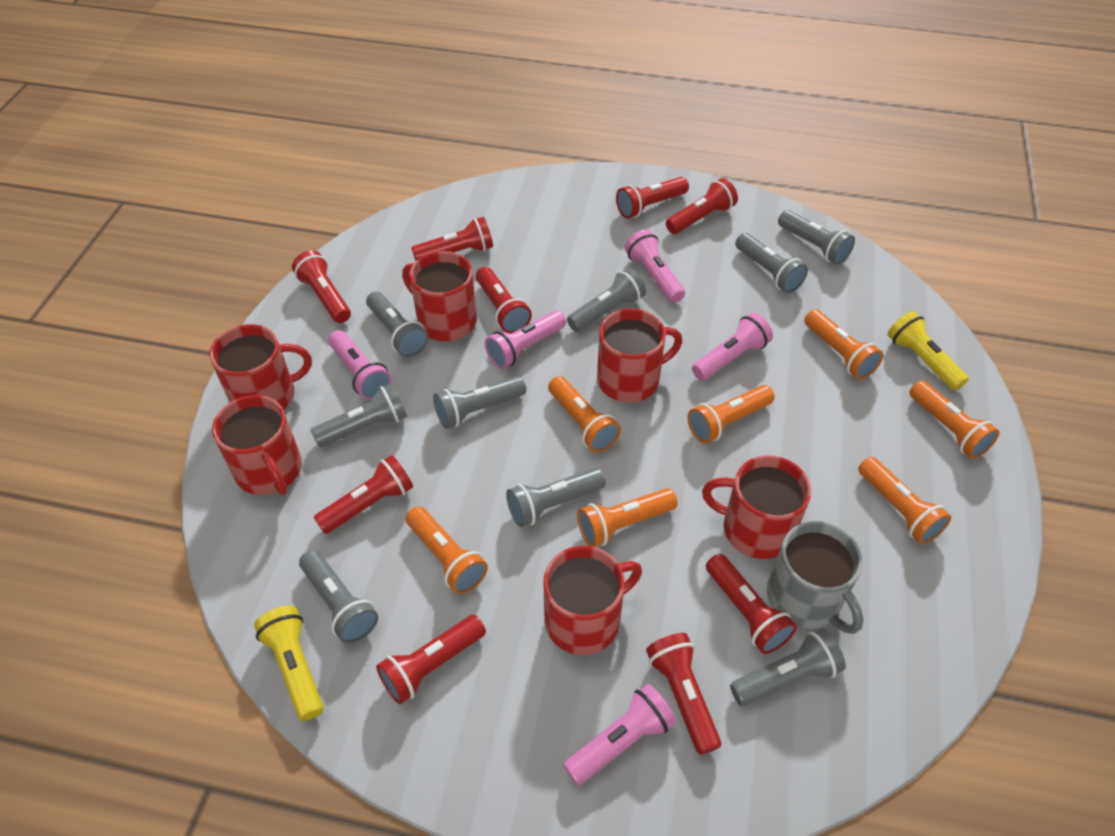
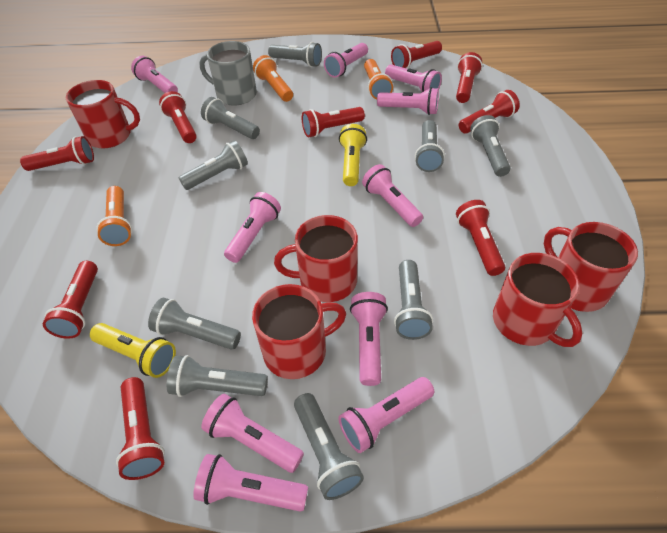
orange flashlight: 7 -> 3
pink flashlight: 5 -> 10
red mug: 6 -> 5

